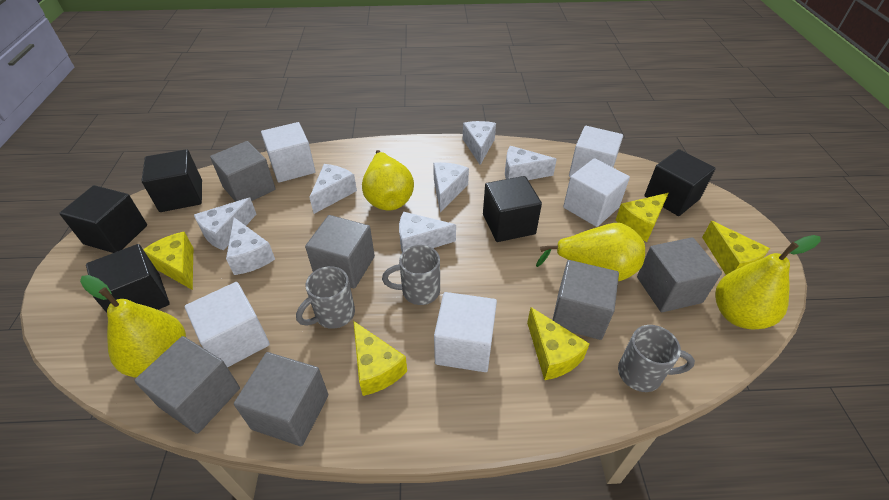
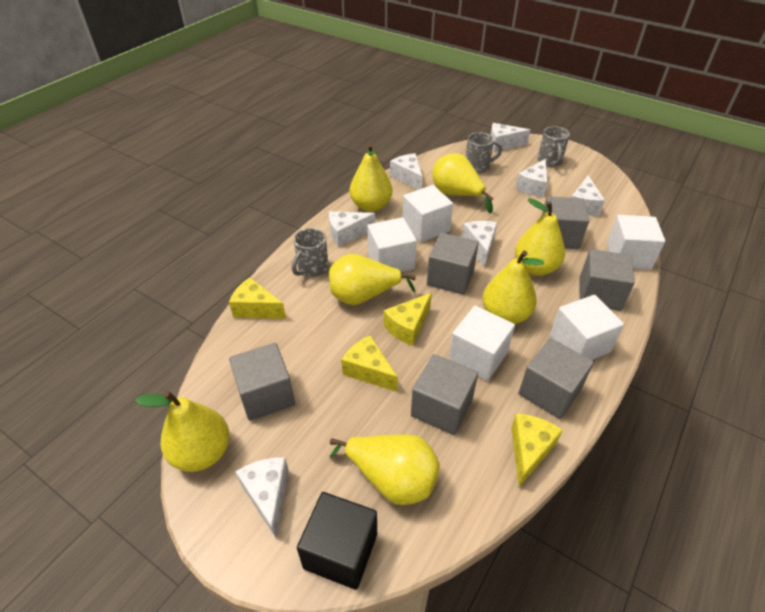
black cube: 5 -> 1
yellow cheese: 5 -> 4
yellow pear: 4 -> 7

